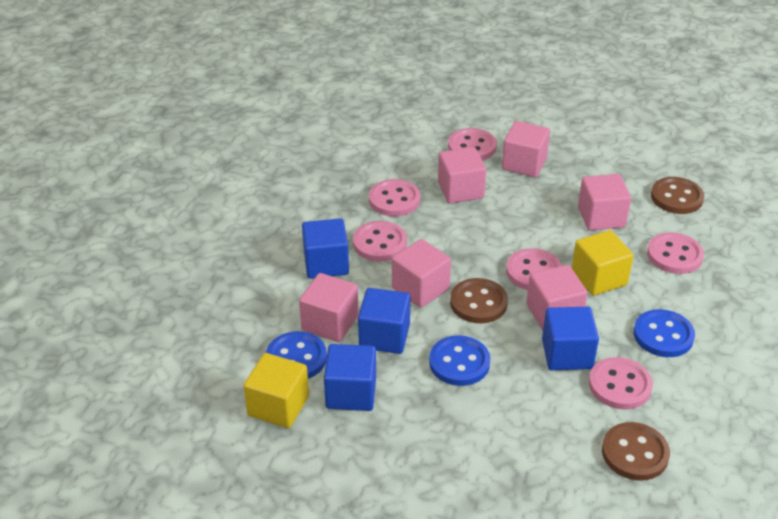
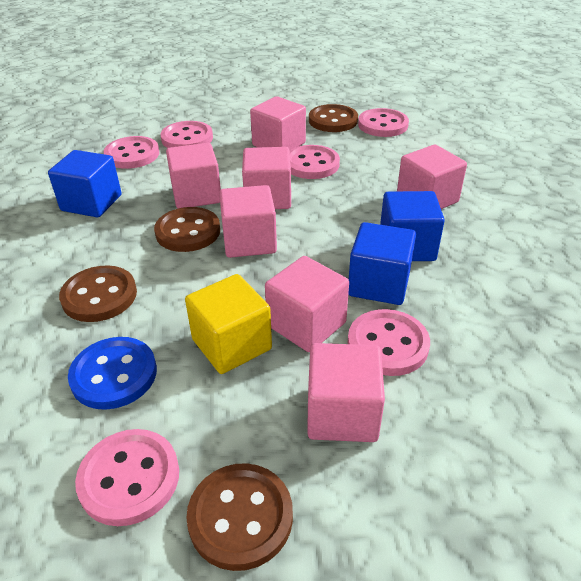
blue button: 3 -> 1
blue cube: 4 -> 3
brown button: 3 -> 4
pink cube: 6 -> 7
yellow cube: 2 -> 1

